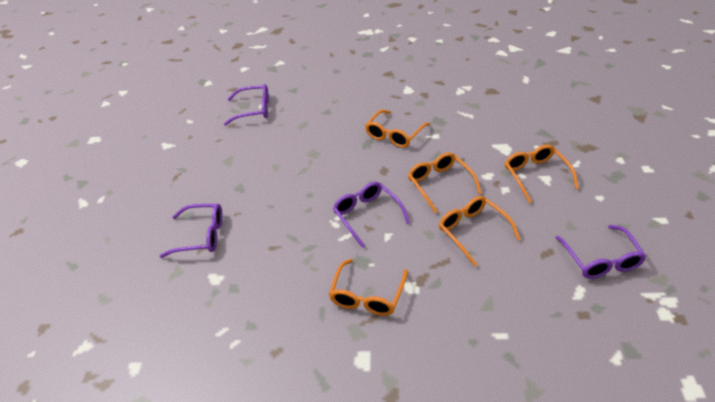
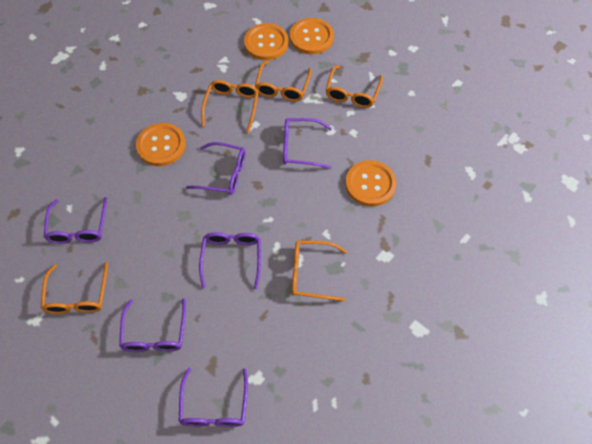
orange button: 0 -> 4
purple glasses: 4 -> 6

